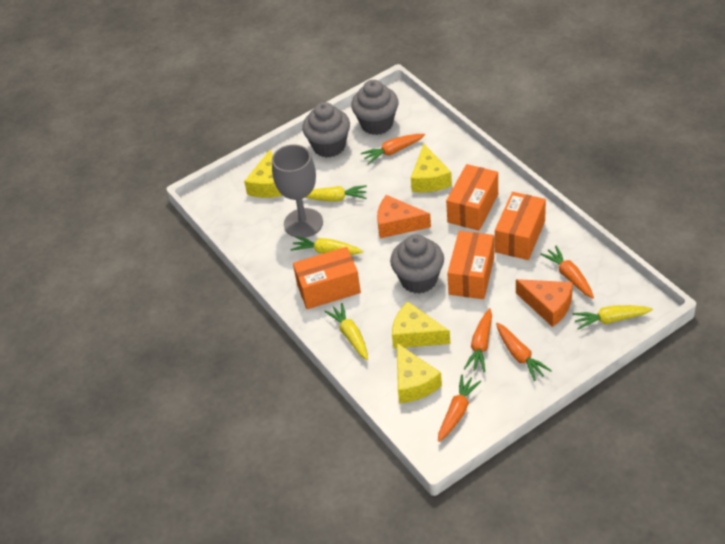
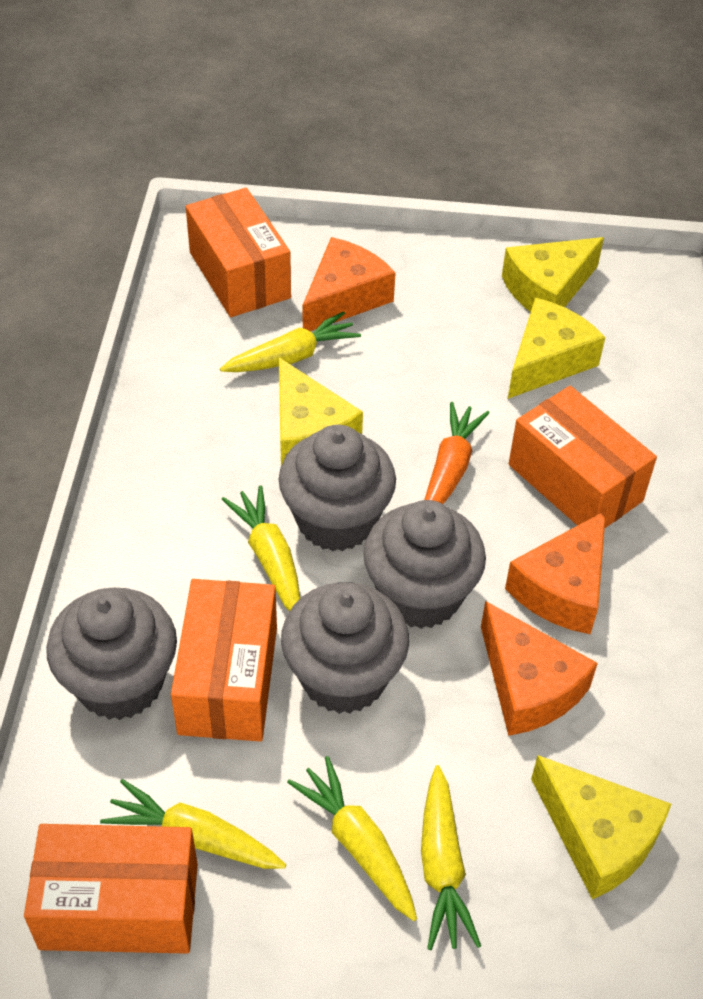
grey cupcake: 3 -> 4
grey goblet: 1 -> 0
orange carrot: 5 -> 1
orange cheese: 2 -> 3
yellow carrot: 4 -> 5

